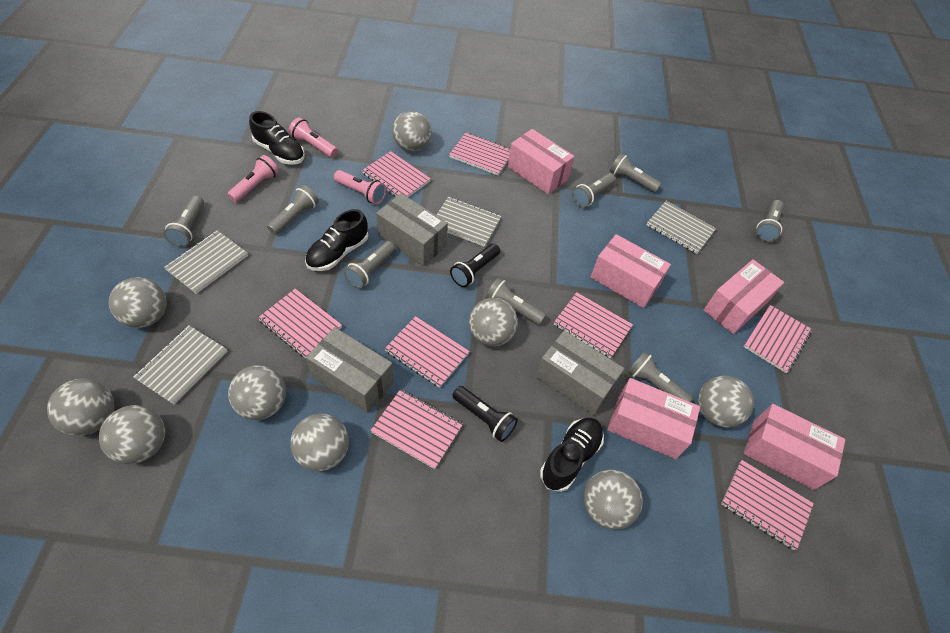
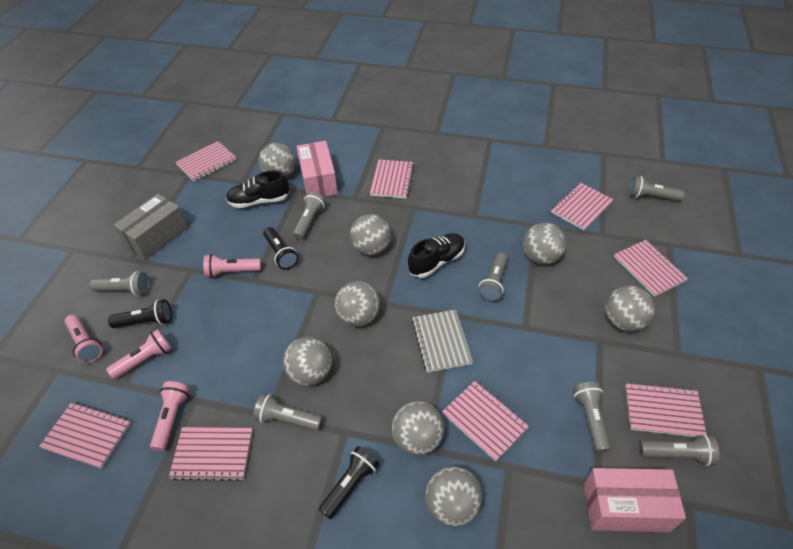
black flashlight: 2 -> 3
black shoe: 3 -> 2
grey ball: 9 -> 8
grey box: 3 -> 1
grey flashlight: 8 -> 7
grey notebook: 4 -> 1
pink box: 5 -> 2
pink flashlight: 3 -> 4

